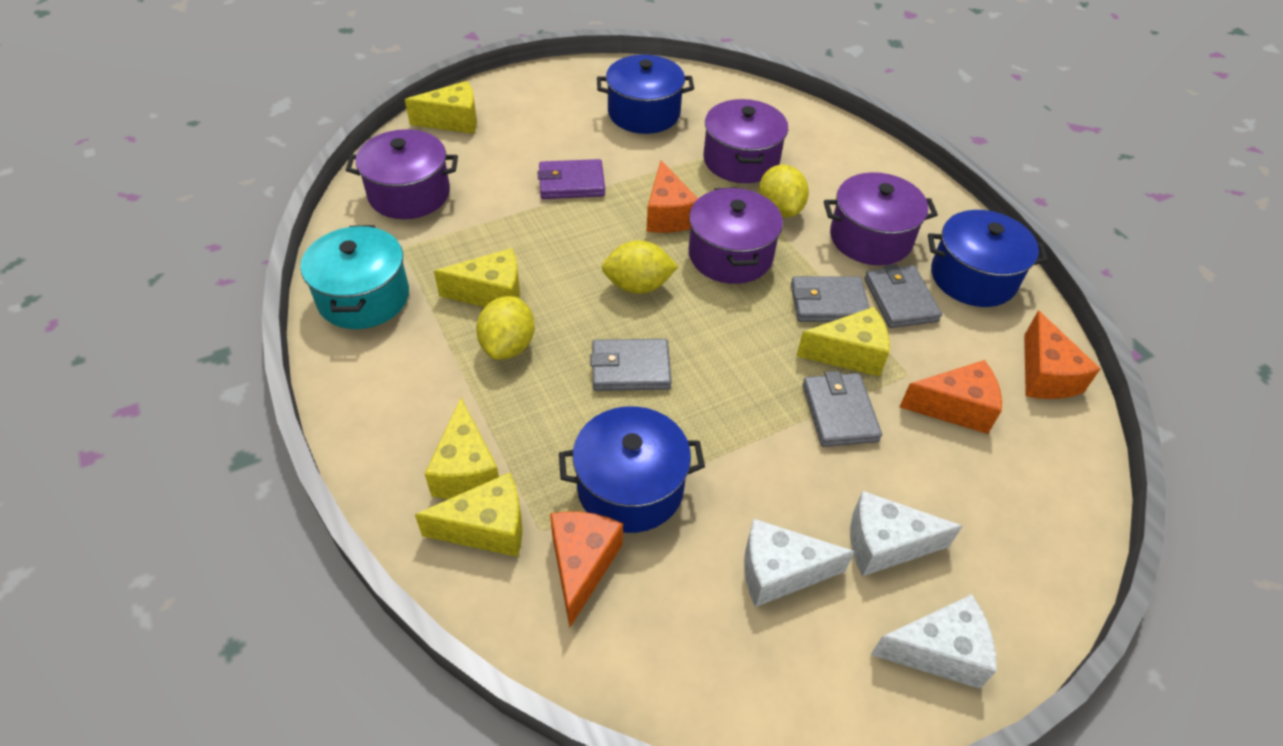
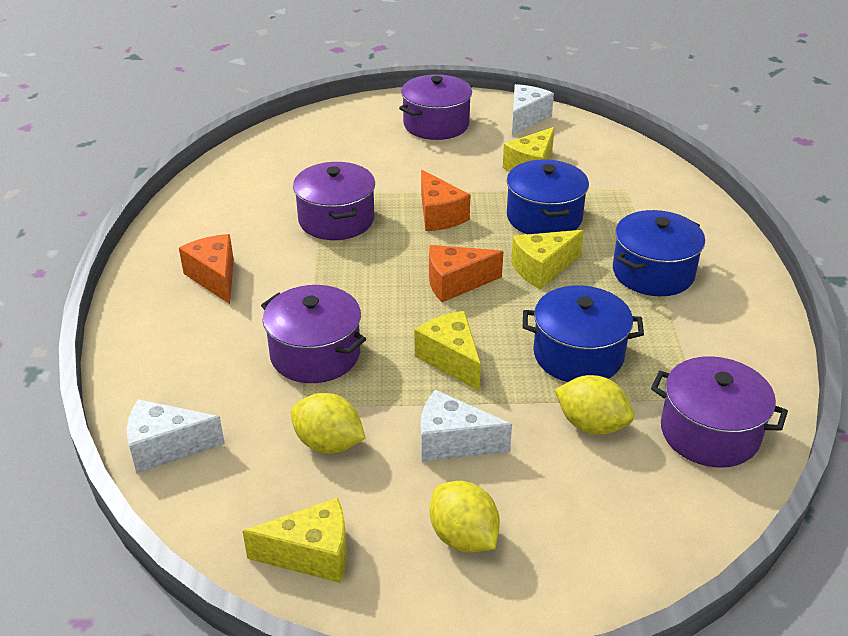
grey wallet: 4 -> 0
orange cheese: 4 -> 3
purple wallet: 1 -> 0
turquoise pot: 1 -> 0
yellow cheese: 5 -> 4

